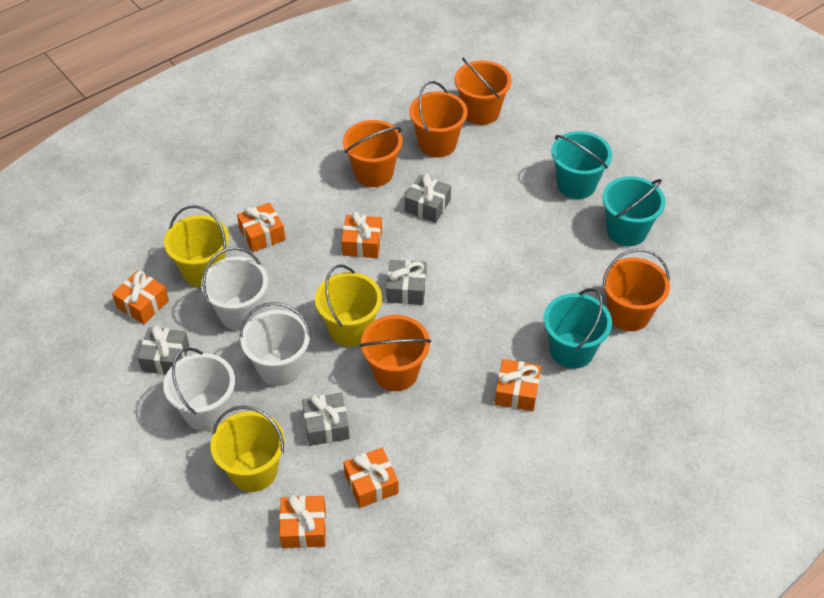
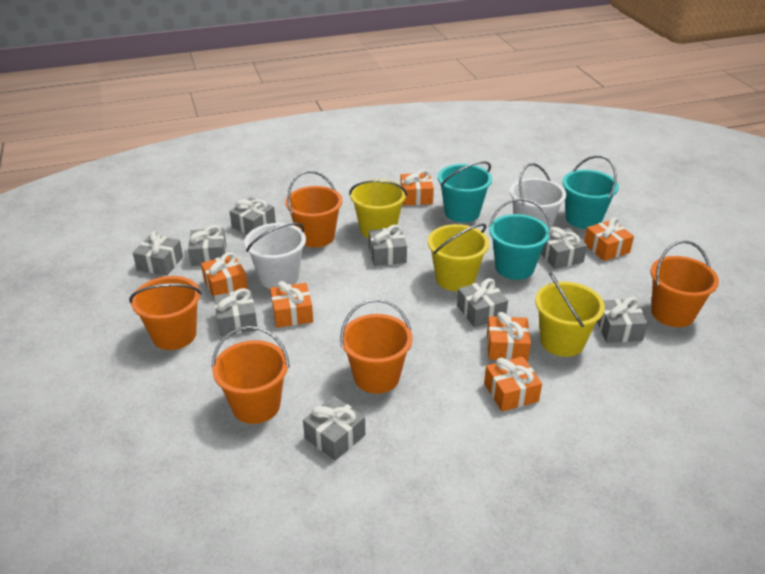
grey gift: 4 -> 9
white bucket: 3 -> 2

